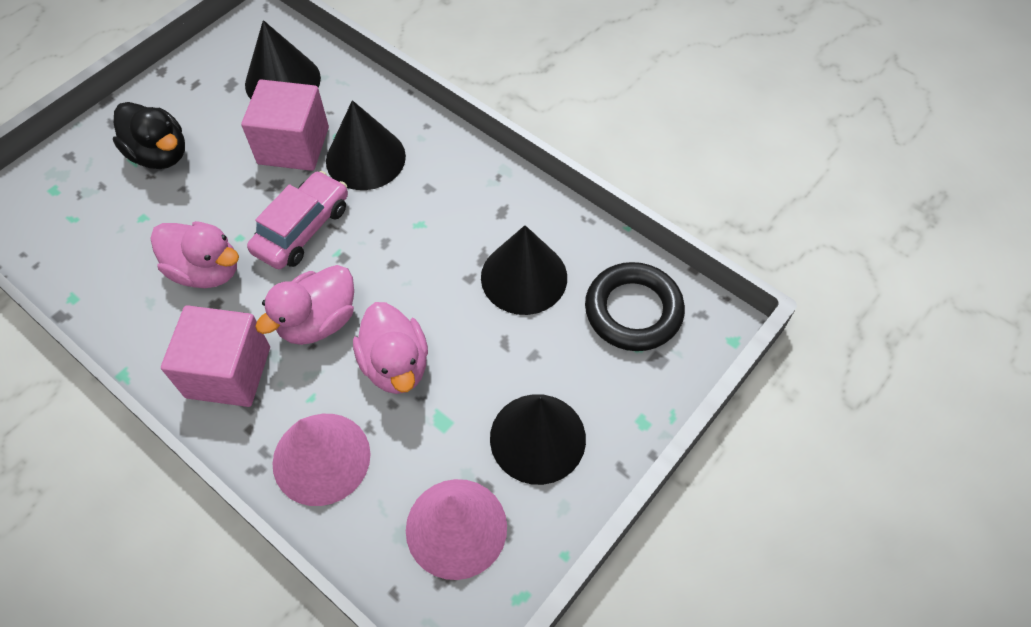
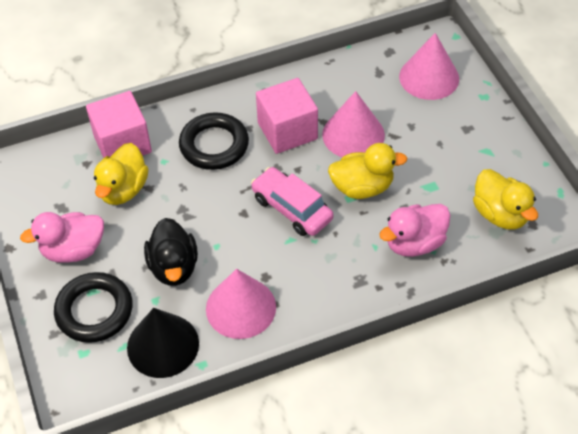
black cone: 4 -> 1
black ring: 1 -> 2
pink cone: 2 -> 3
pink duck: 3 -> 2
yellow duck: 0 -> 3

